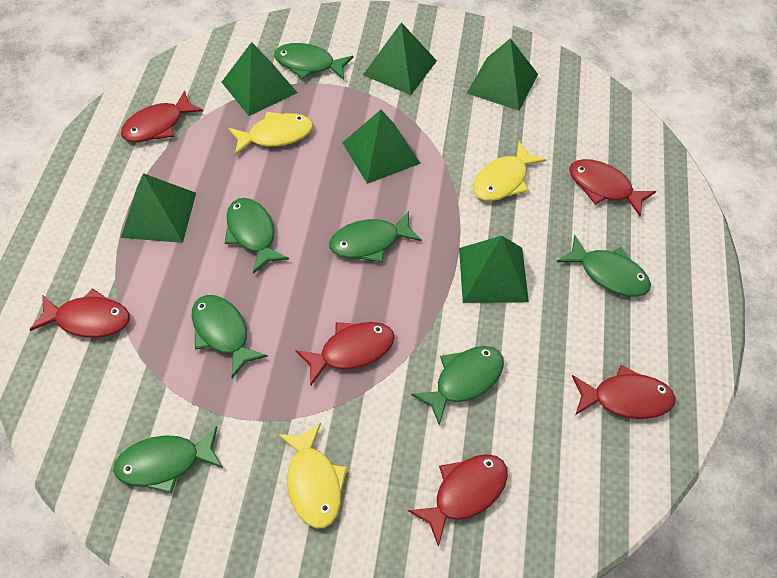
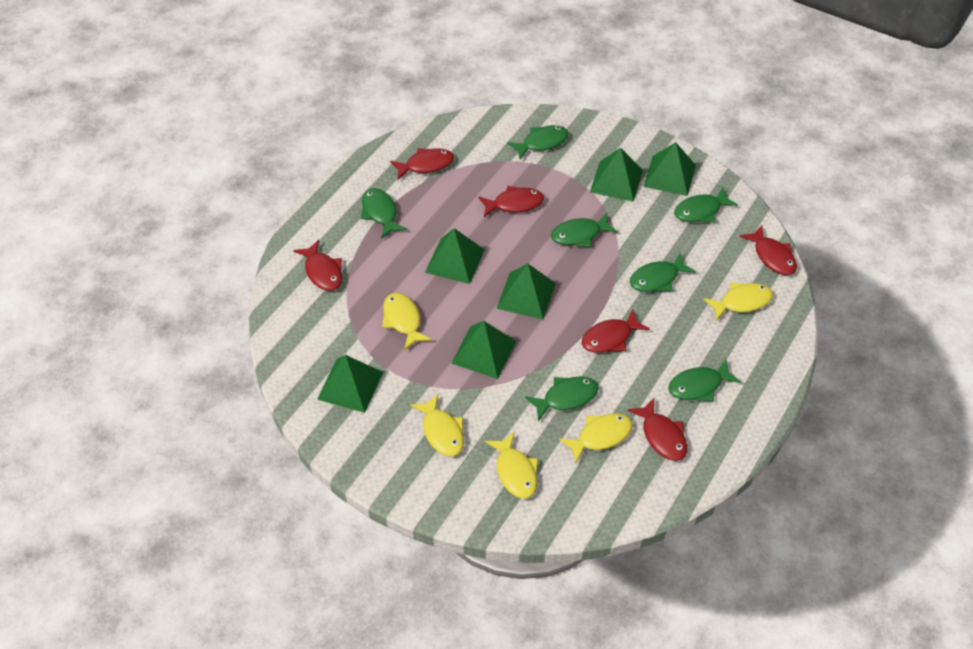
yellow fish: 3 -> 5

